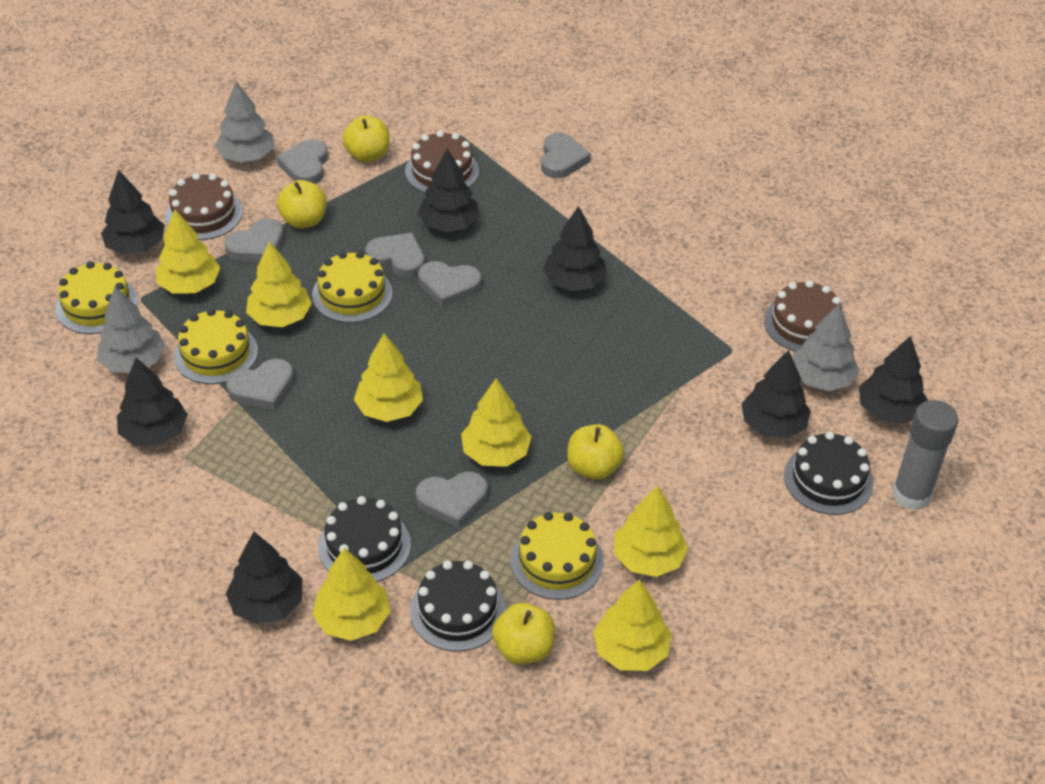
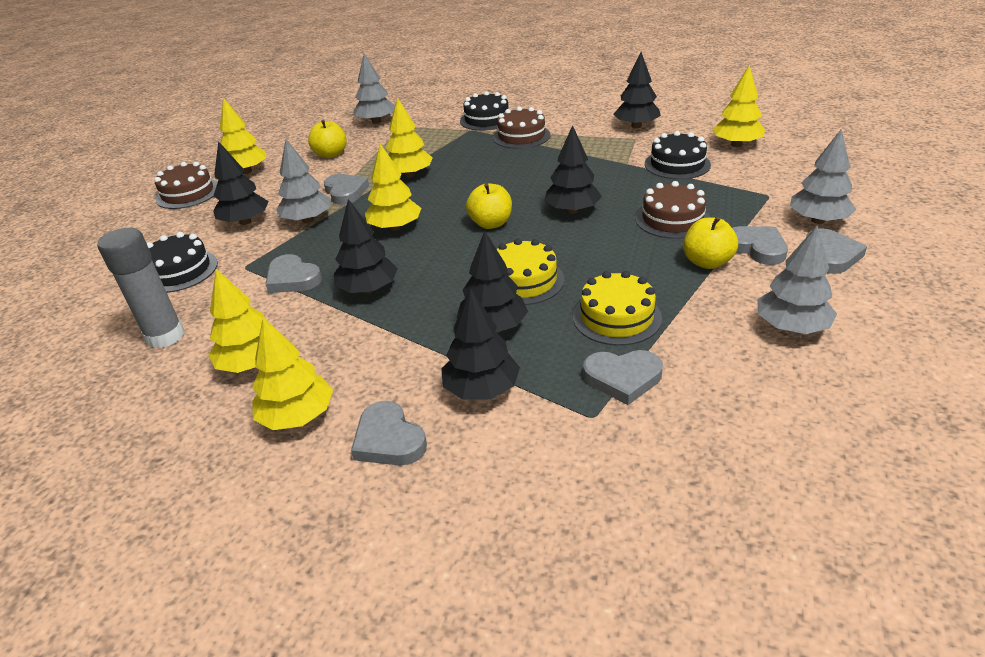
black tree: 7 -> 6
grey heart: 7 -> 6
grey tree: 3 -> 4
yellow apple: 4 -> 3
yellow cake: 4 -> 2
yellow tree: 7 -> 6

